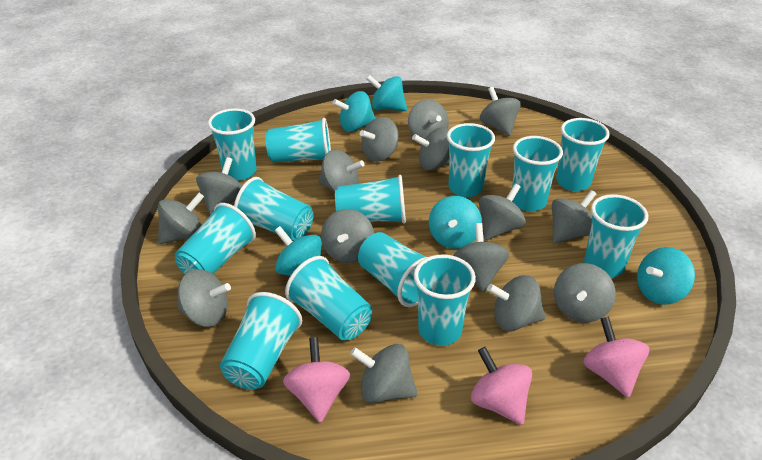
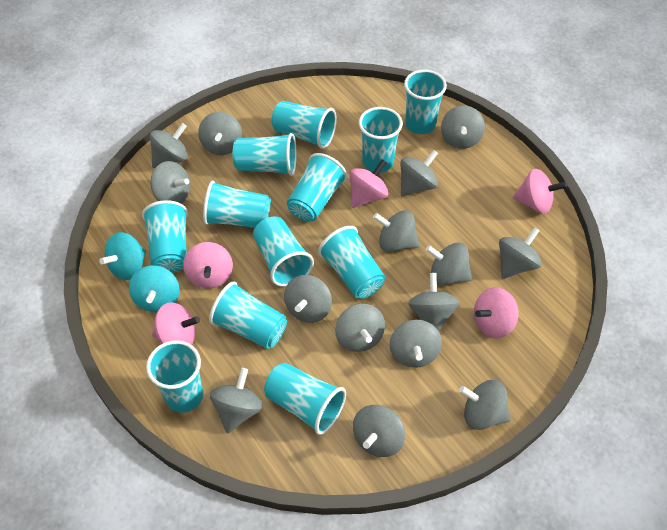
pink spinning top: 3 -> 5
turquoise cup: 13 -> 12
turquoise spinning top: 5 -> 2

